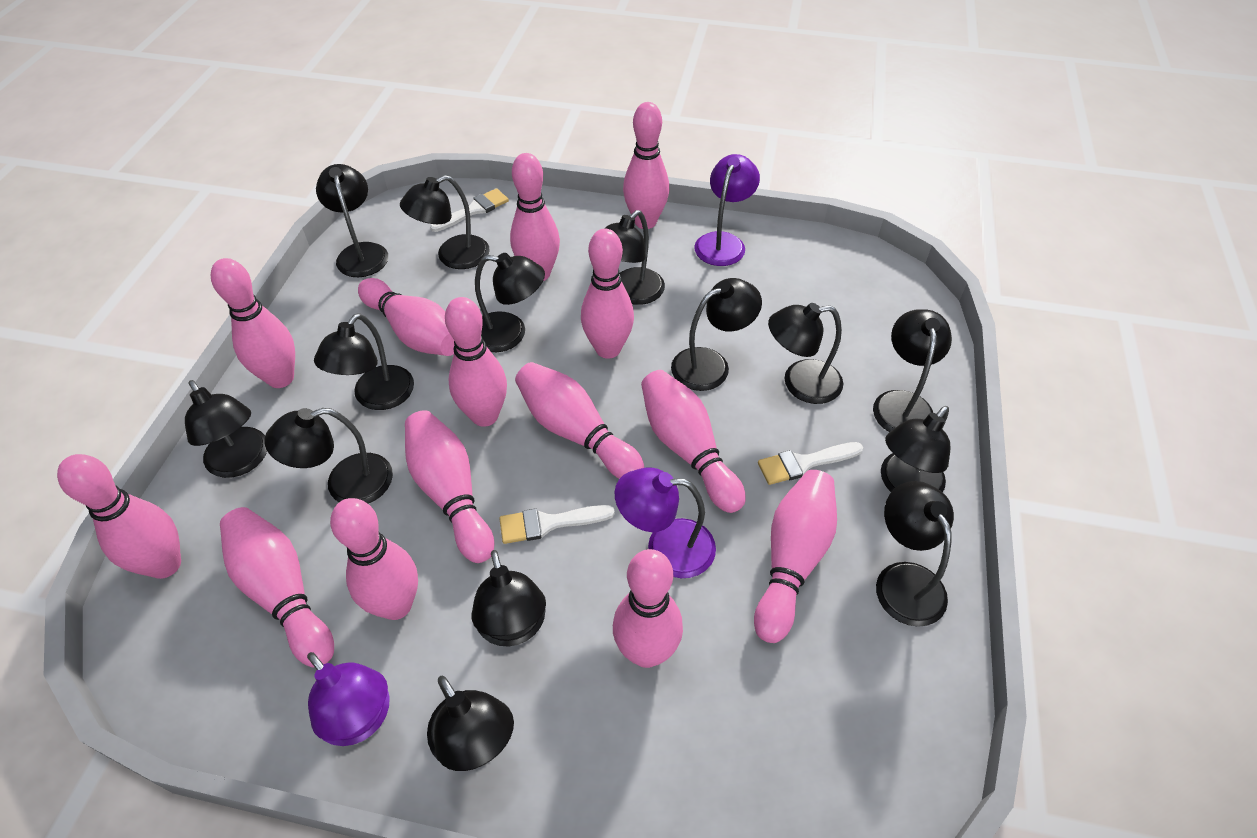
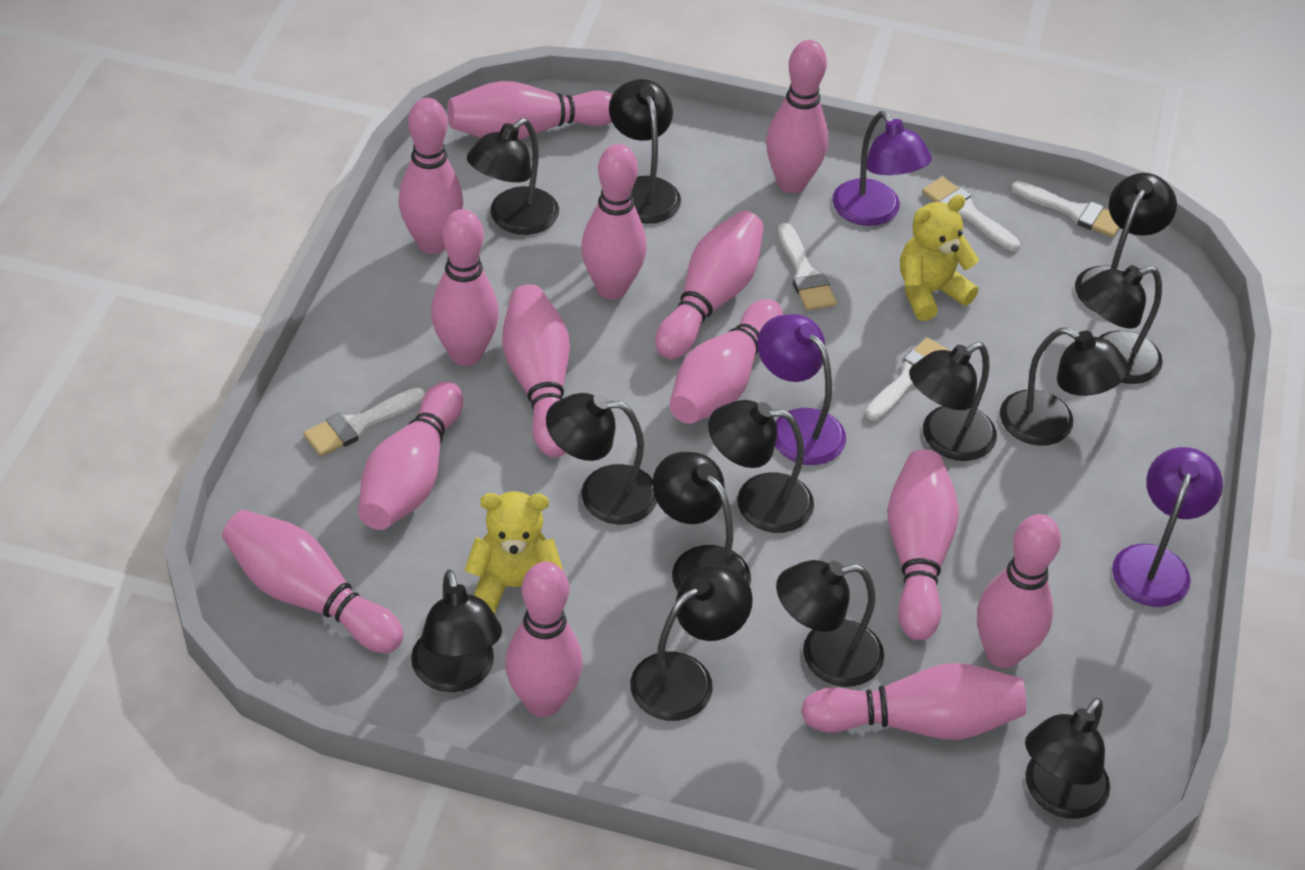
black lamp: 14 -> 13
white brush: 3 -> 5
yellow teddy bear: 0 -> 2

